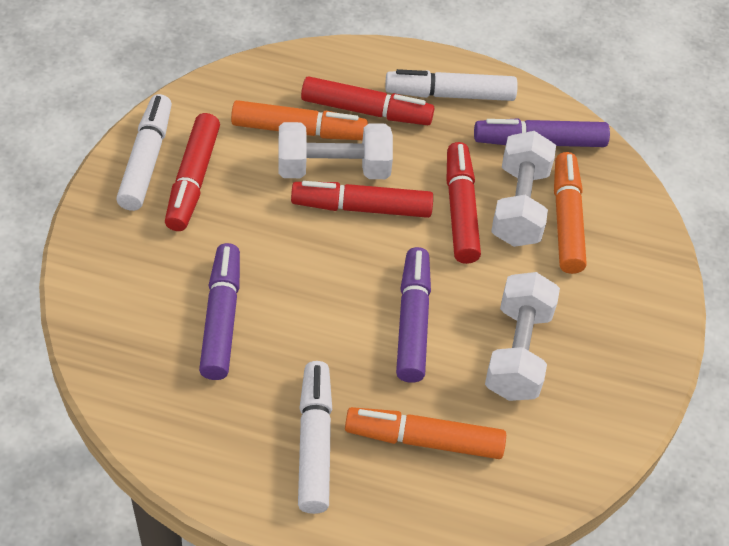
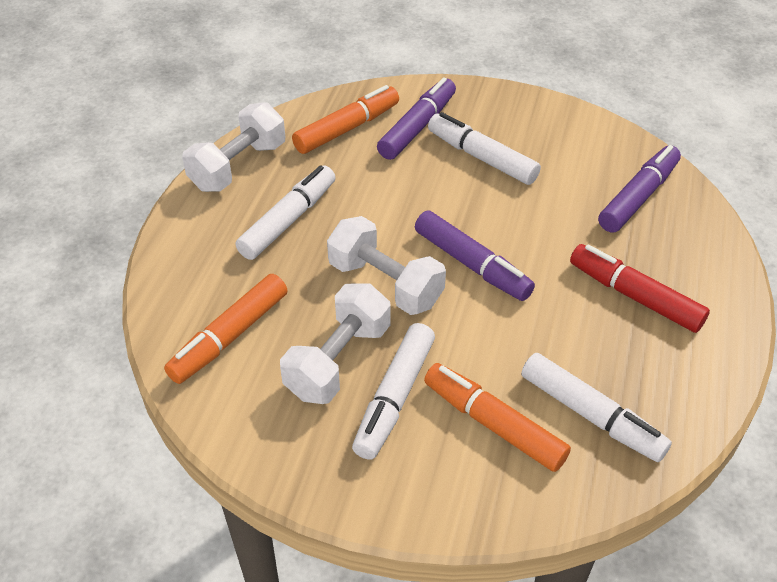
red marker: 4 -> 1
white marker: 3 -> 4

